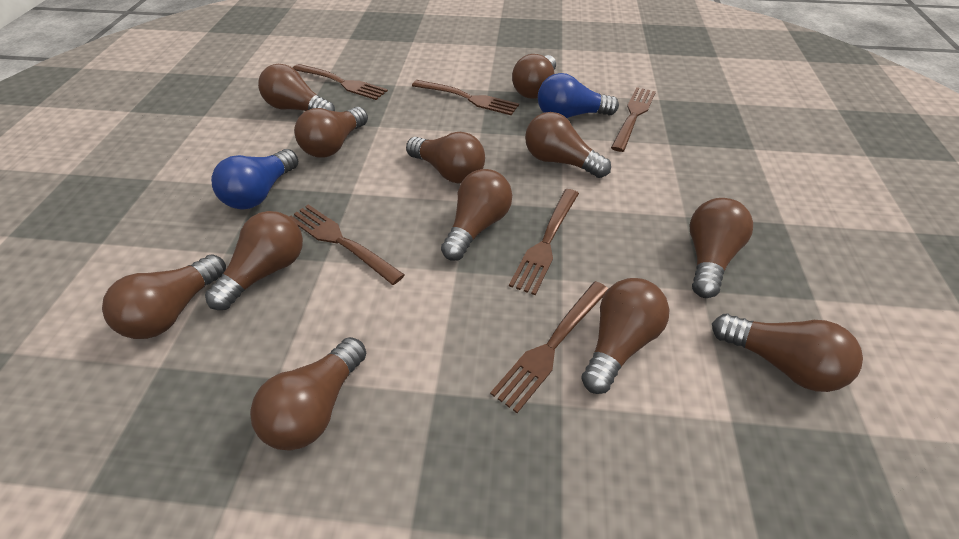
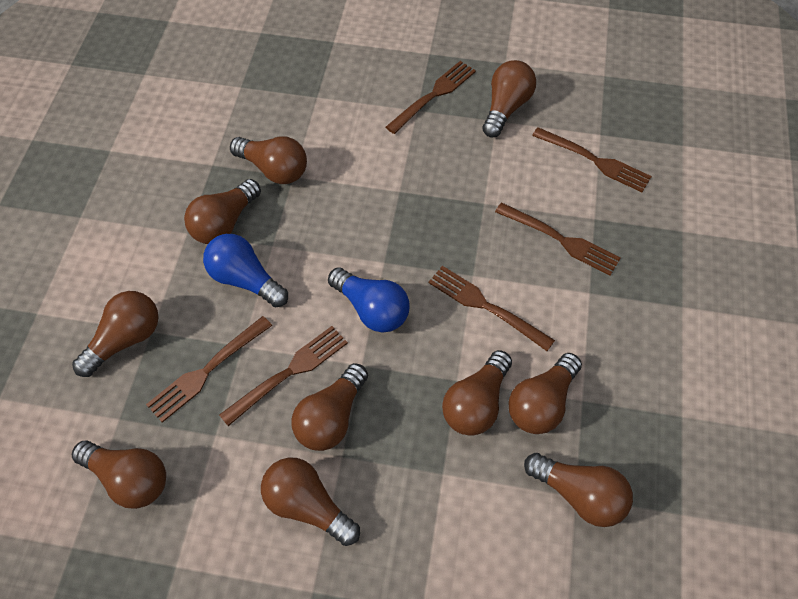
brown light bulb: 12 -> 10

